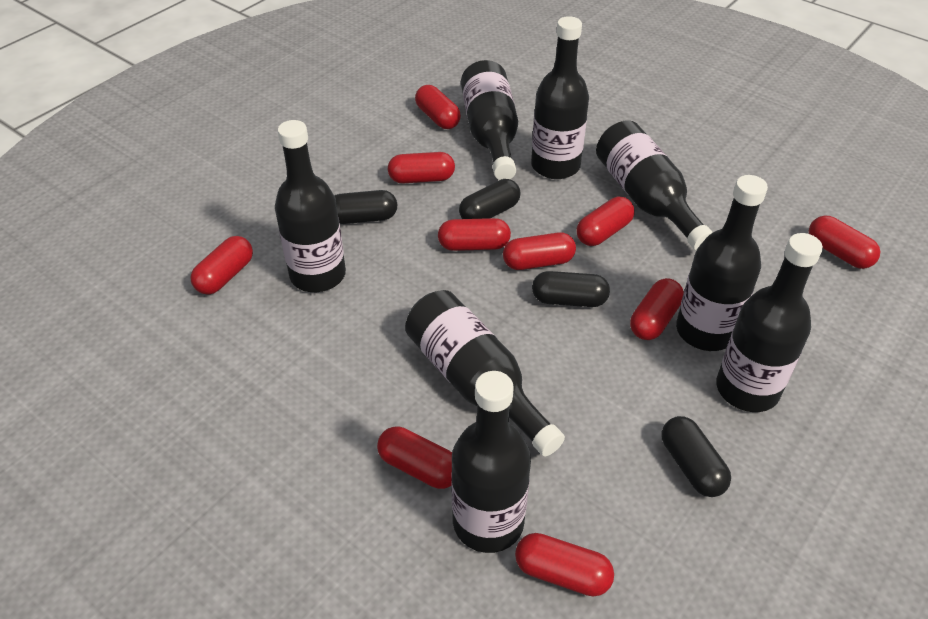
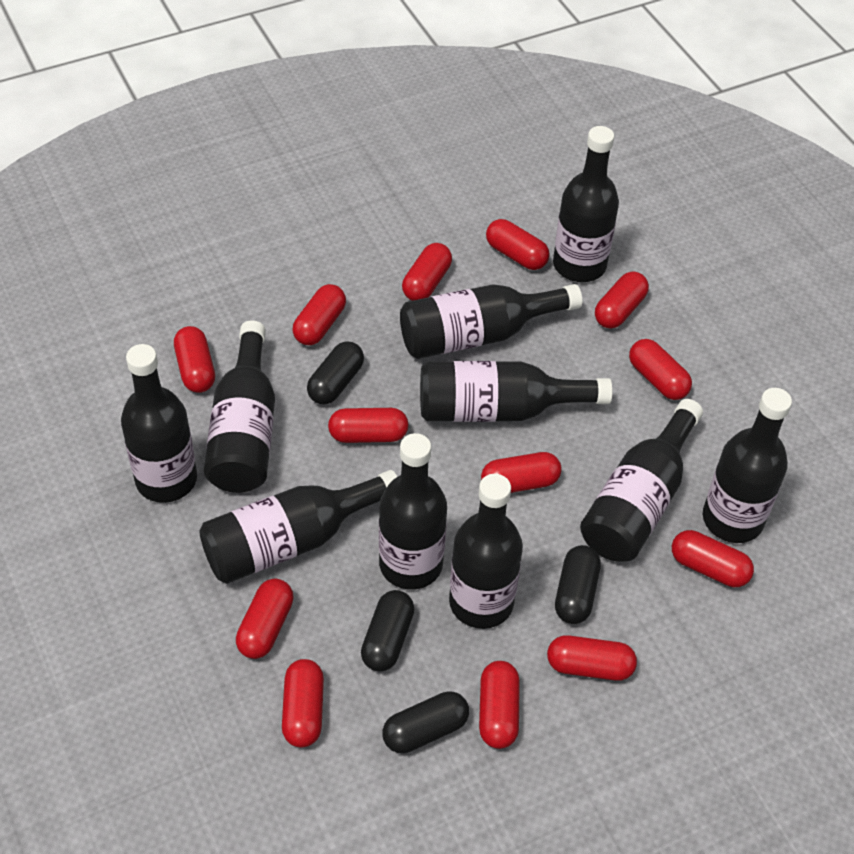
black bottle: 8 -> 10
red capsule: 10 -> 13

